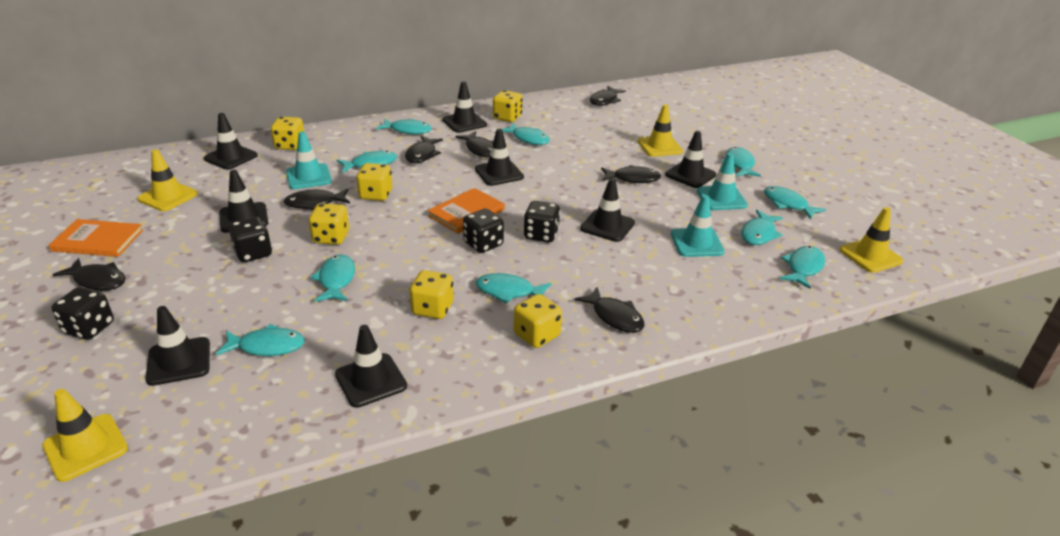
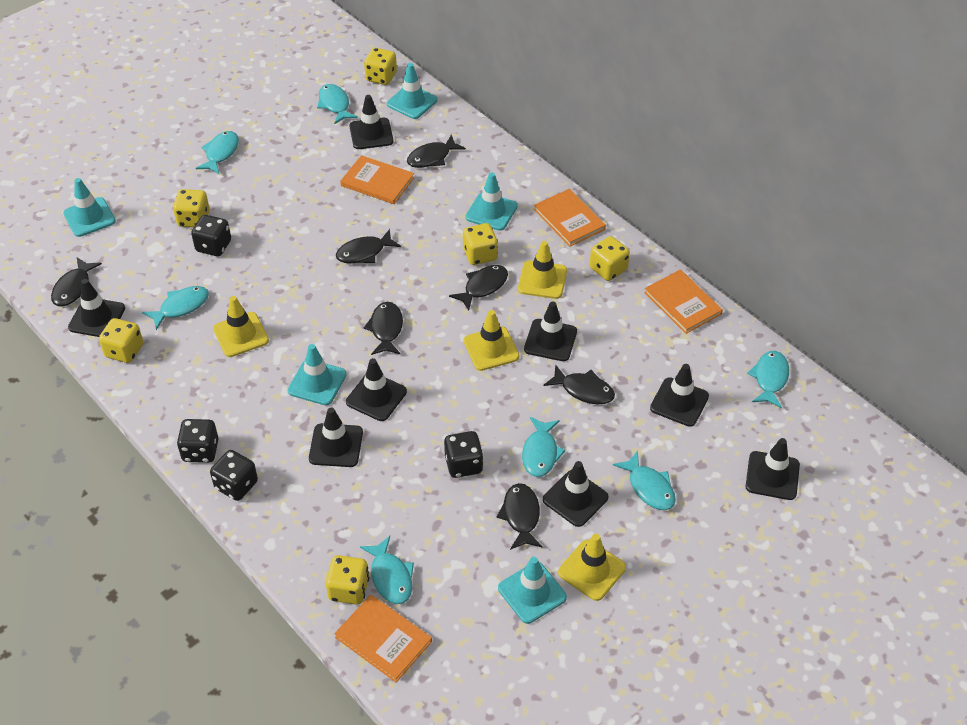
orange book: 2 -> 4
turquoise fish: 10 -> 7
turquoise traffic cone: 3 -> 5

